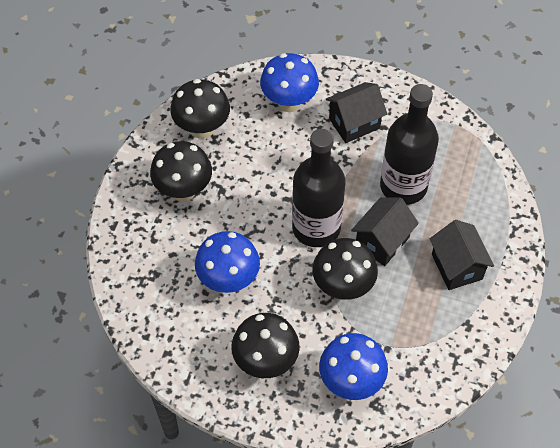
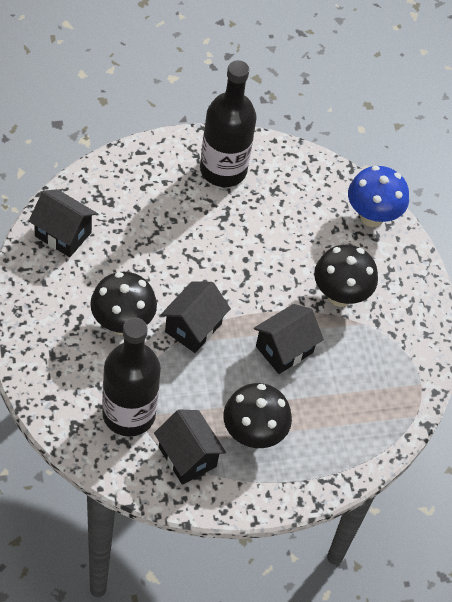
black house: 3 -> 4
black mushroom: 4 -> 3
blue mushroom: 3 -> 1

